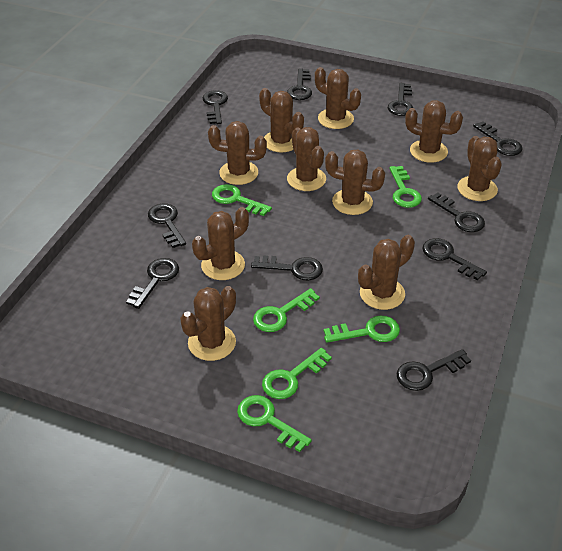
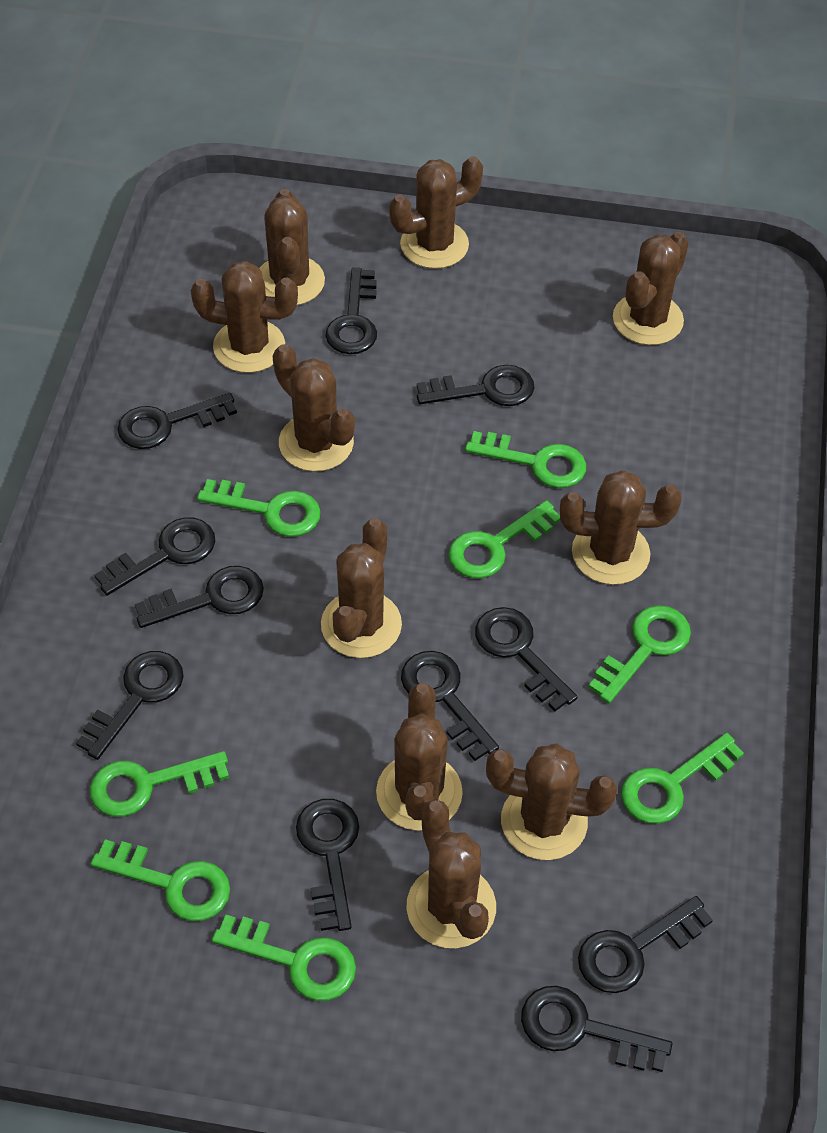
black key: 10 -> 11
green key: 6 -> 8

